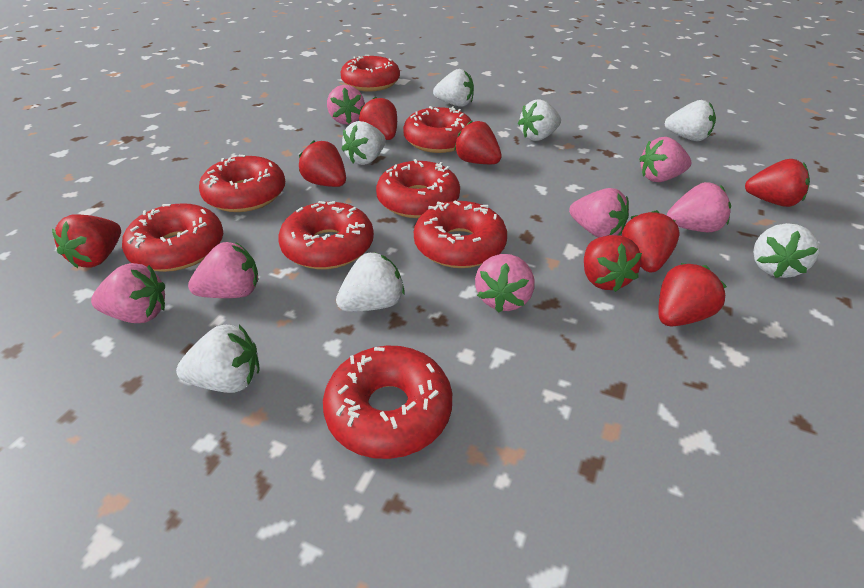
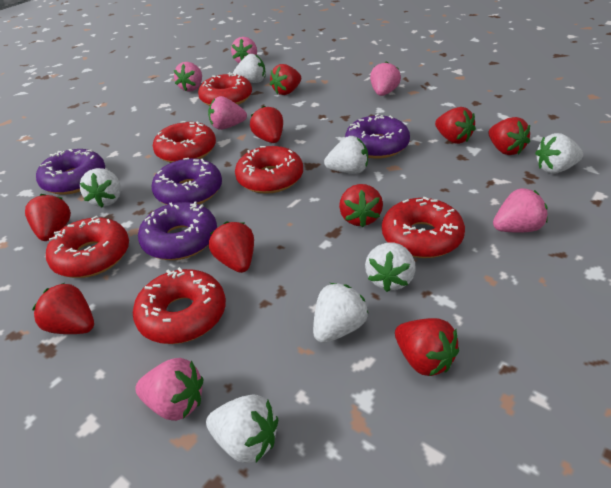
pink strawberry: 7 -> 6
purple donut: 0 -> 4
red donut: 8 -> 6
red strawberry: 8 -> 9

